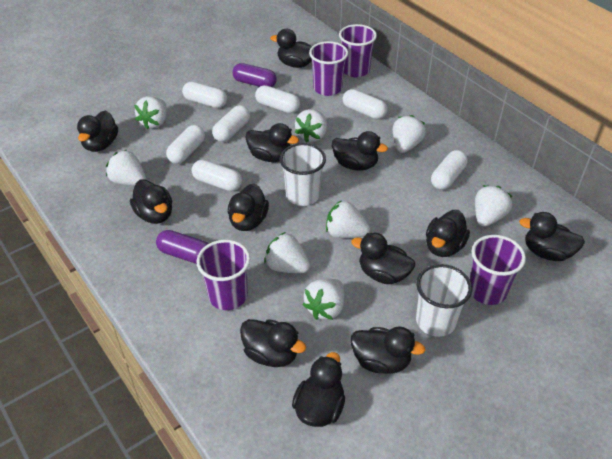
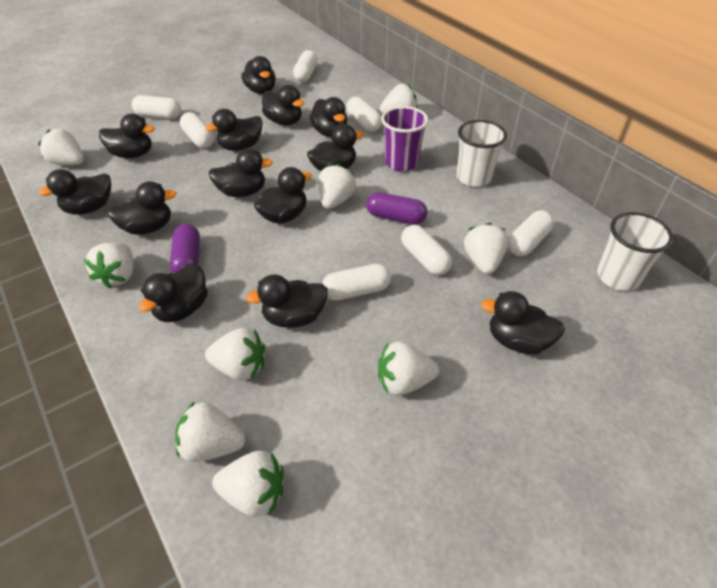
black duck: 12 -> 13
purple cup: 4 -> 1
white strawberry: 8 -> 9

